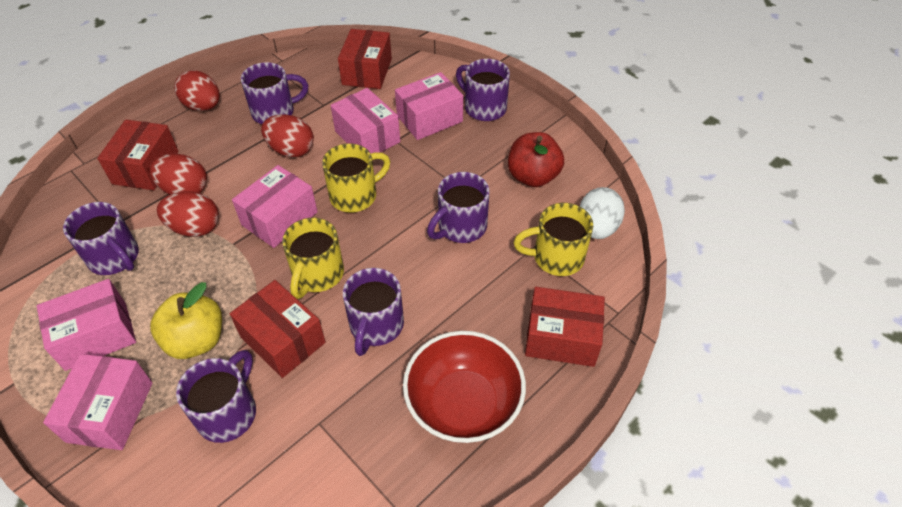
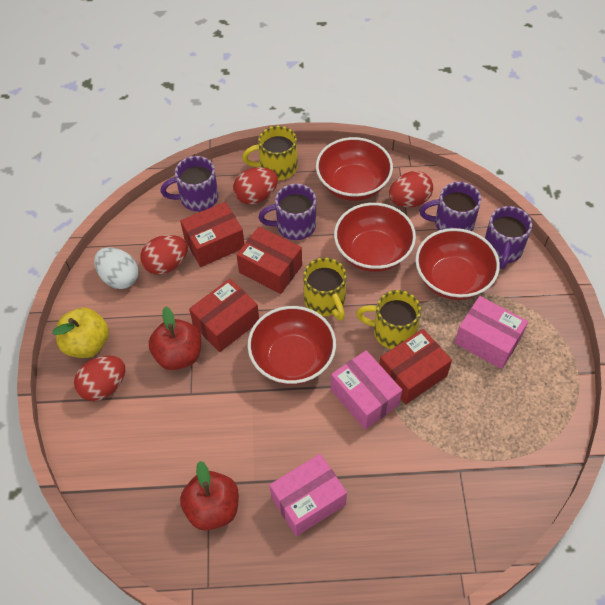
pink box: 5 -> 3
purple mug: 6 -> 4
red apple: 1 -> 2
red bowl: 1 -> 4

